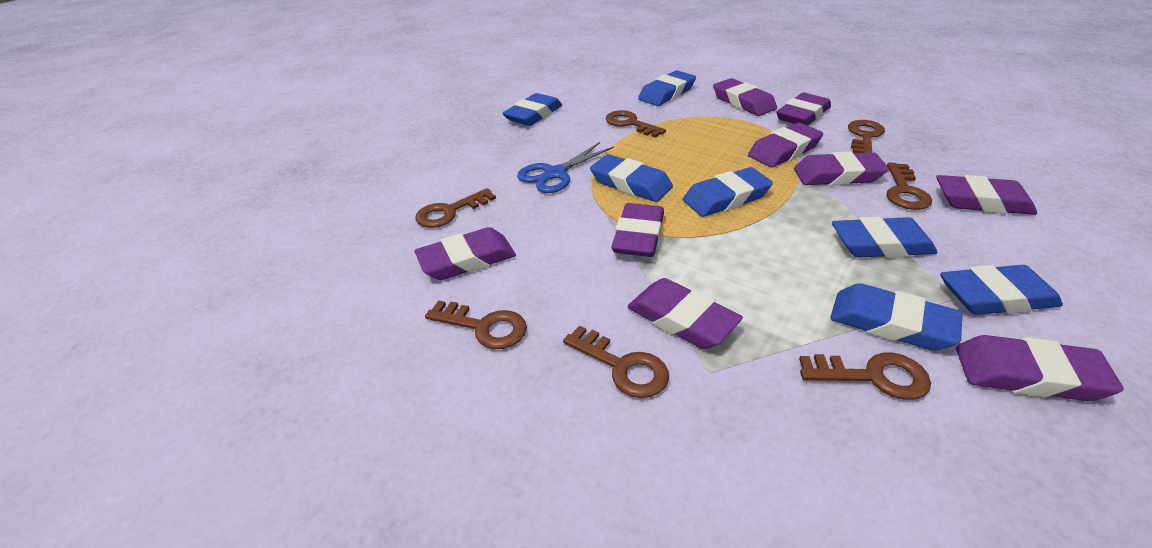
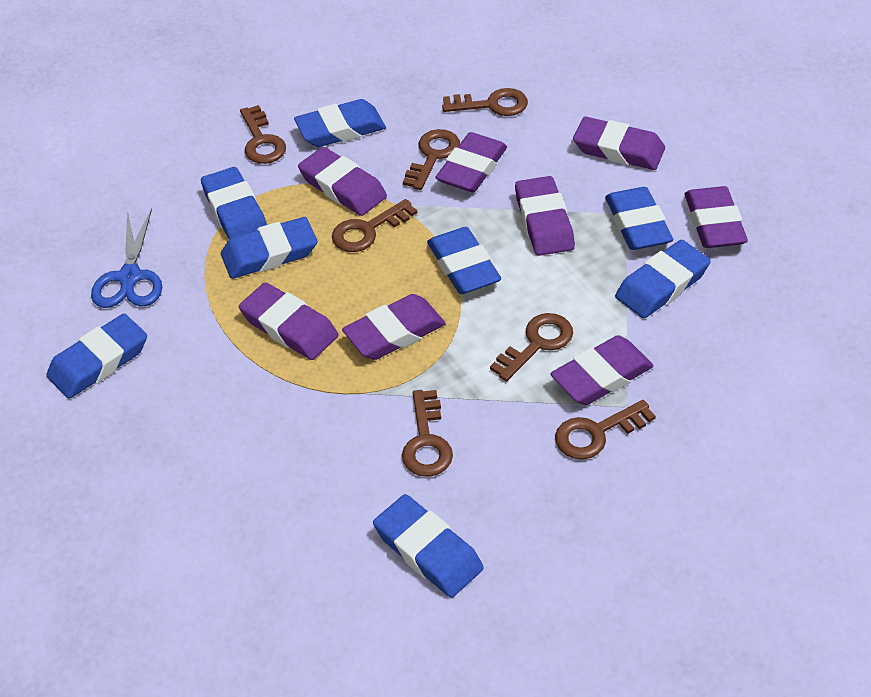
blue eraser: 7 -> 8
purple eraser: 9 -> 8

